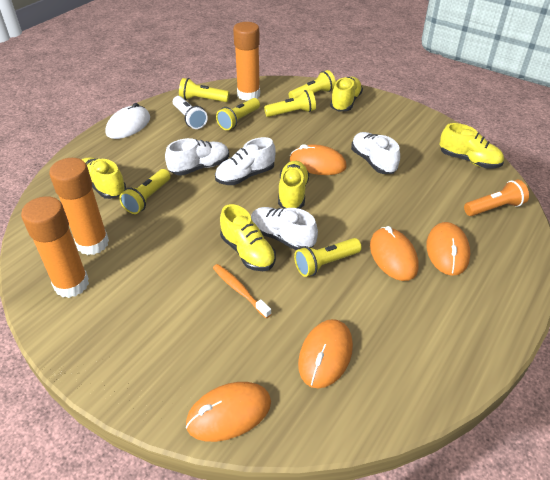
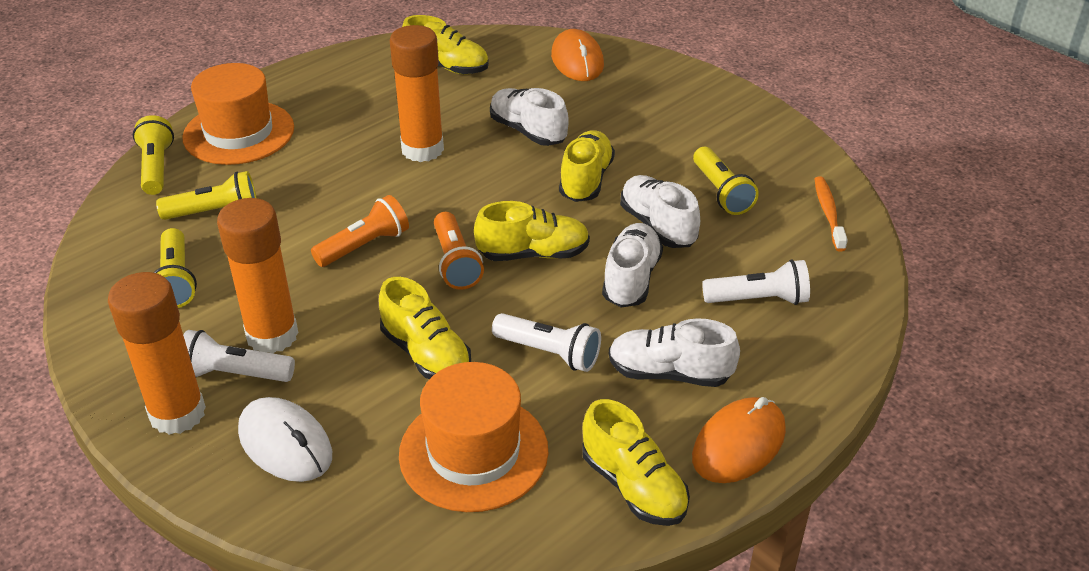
orange flashlight: 1 -> 2
orange hat: 0 -> 2
orange mouse: 5 -> 2
white flashlight: 1 -> 3
yellow flashlight: 6 -> 4

